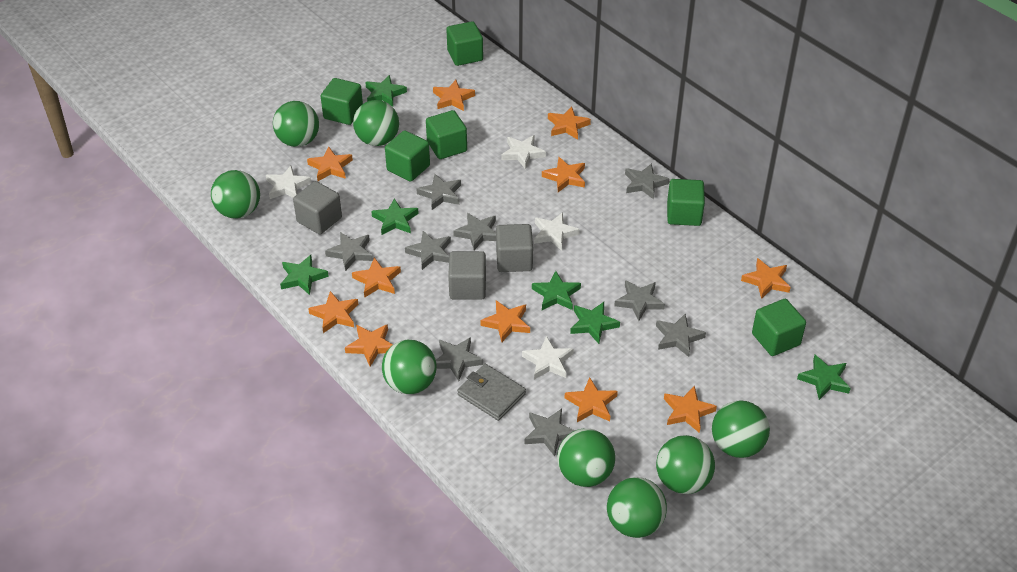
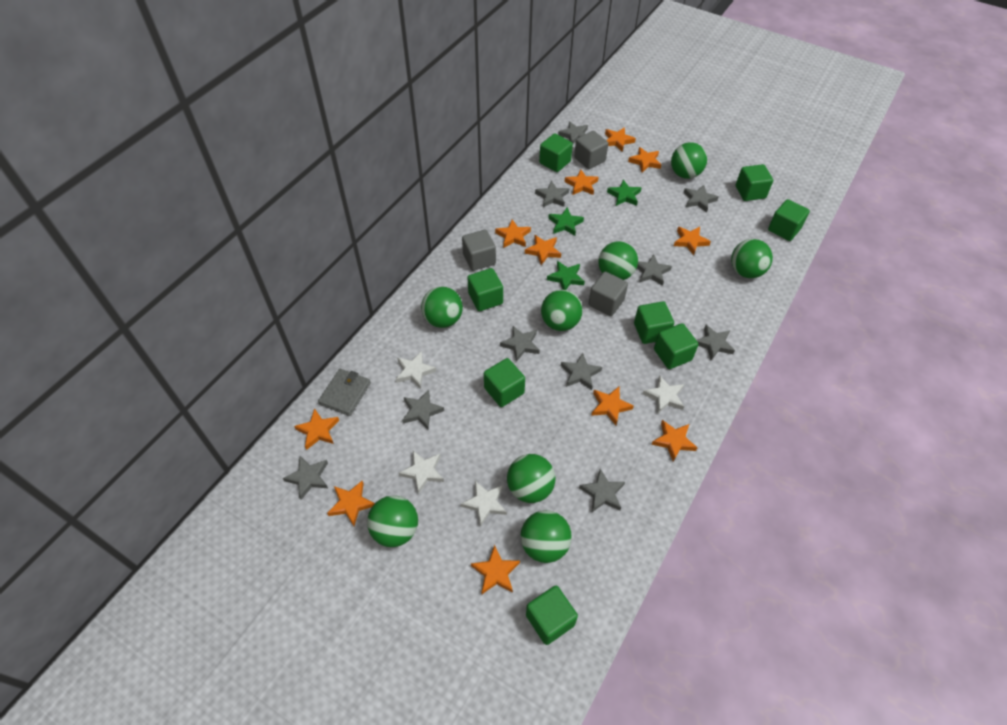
green cube: 6 -> 8
green star: 6 -> 3
grey star: 9 -> 10

